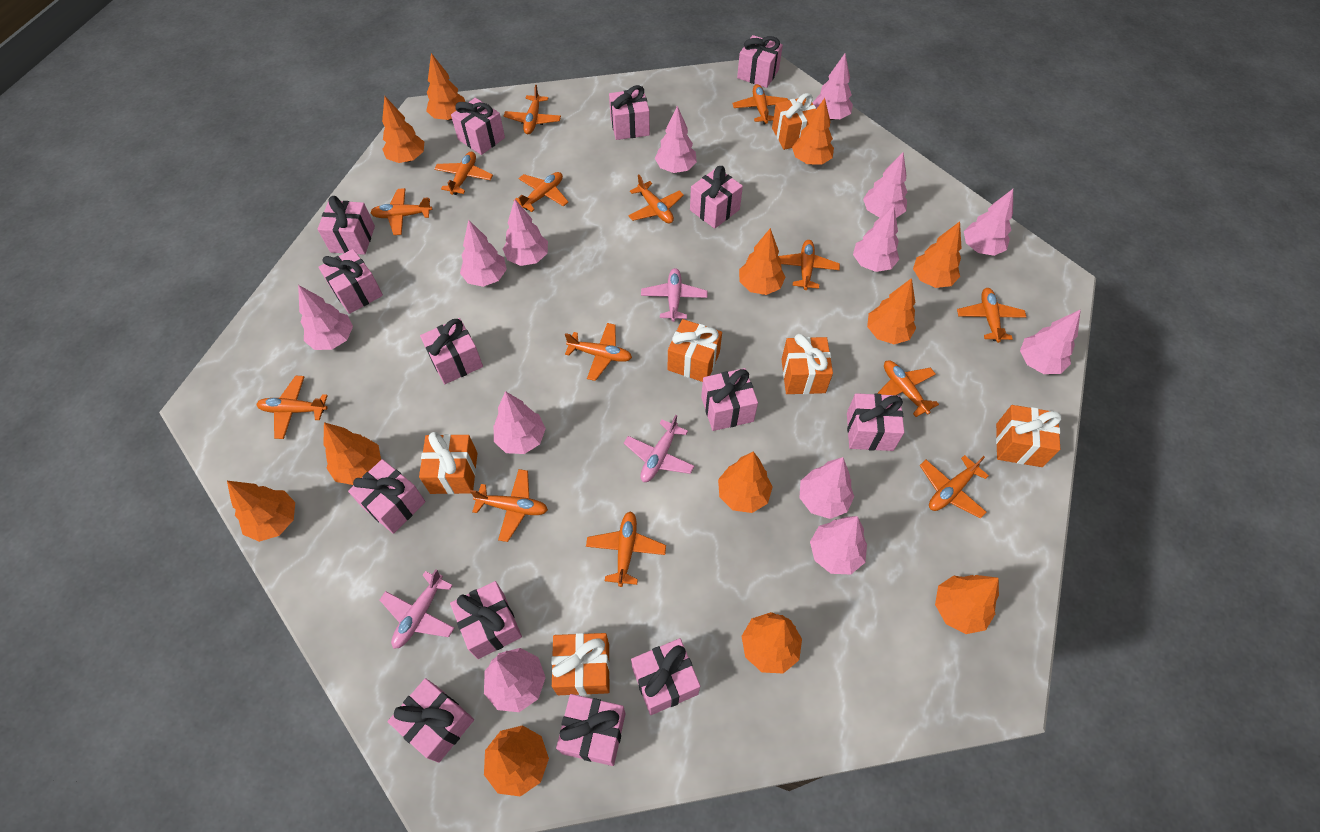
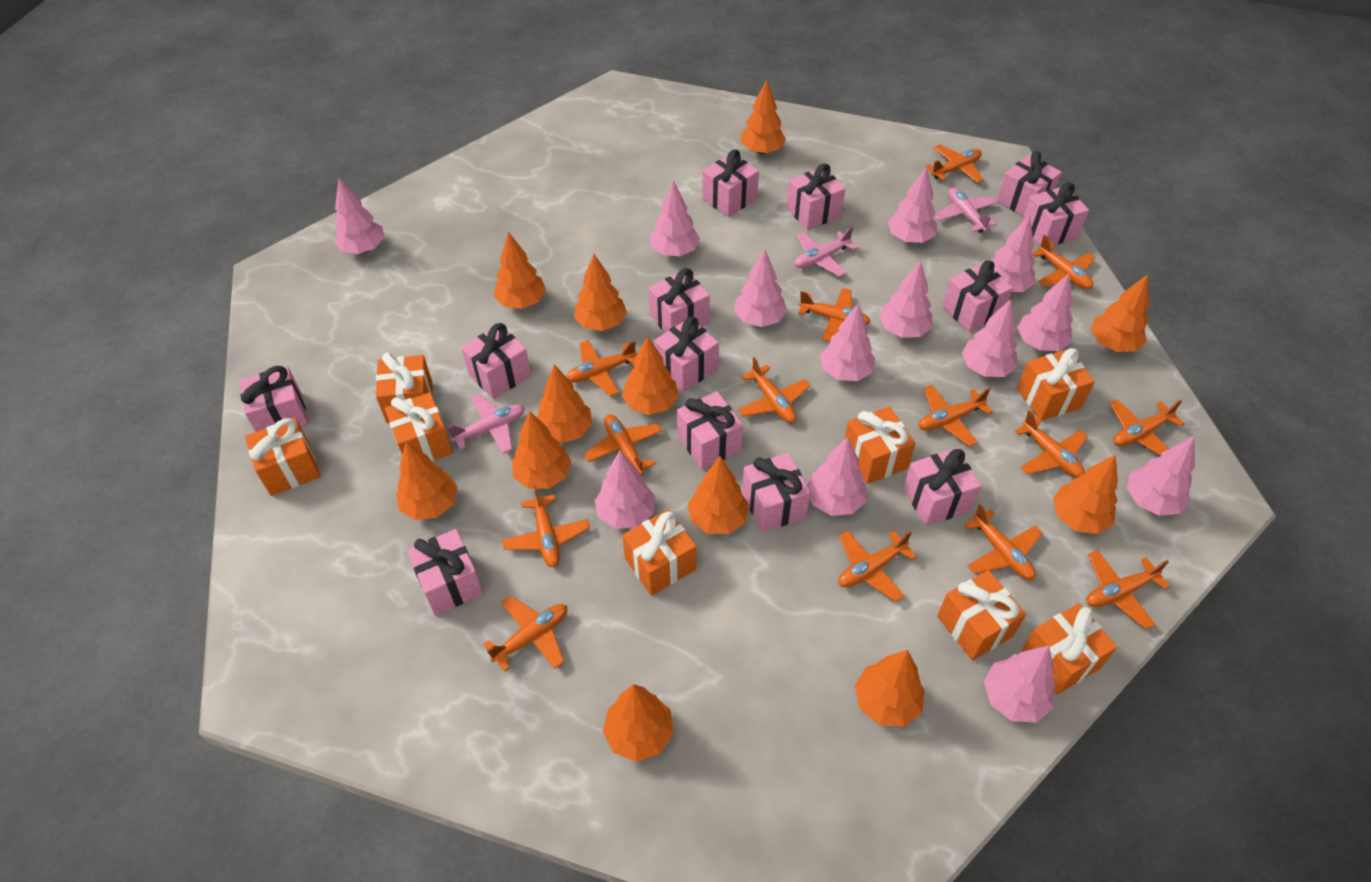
orange gift: 6 -> 8
pink gift: 14 -> 13

